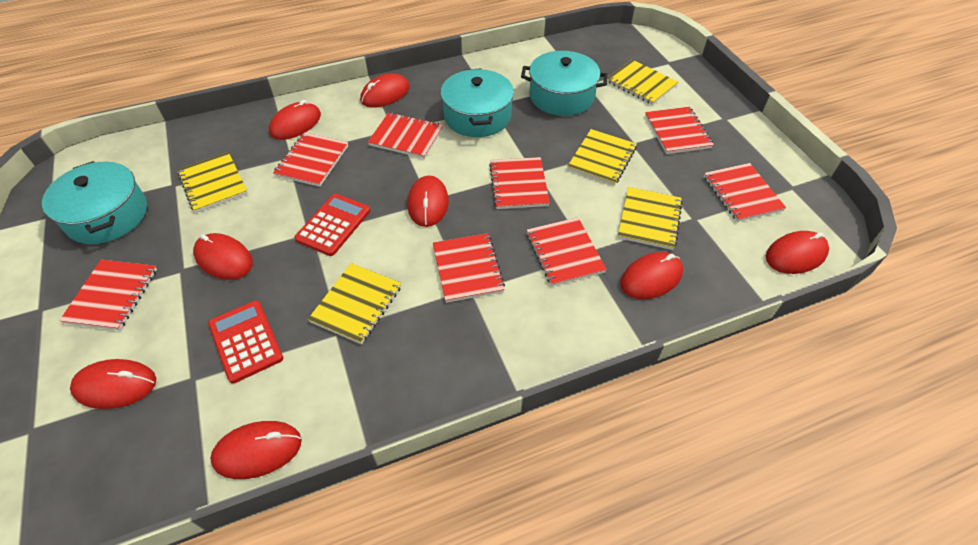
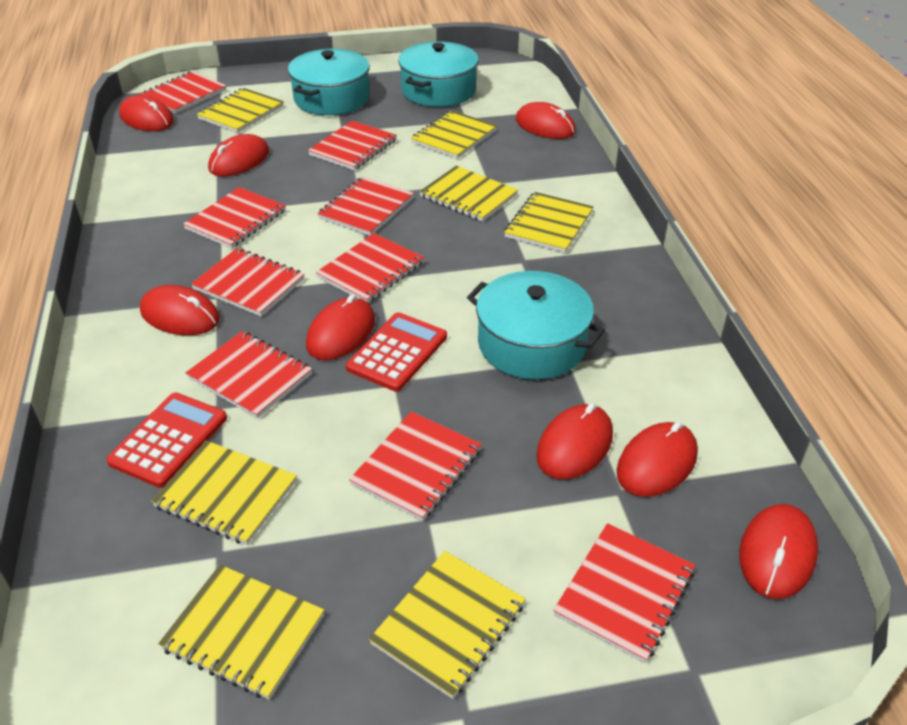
red notebook: 8 -> 9
yellow notebook: 5 -> 7

